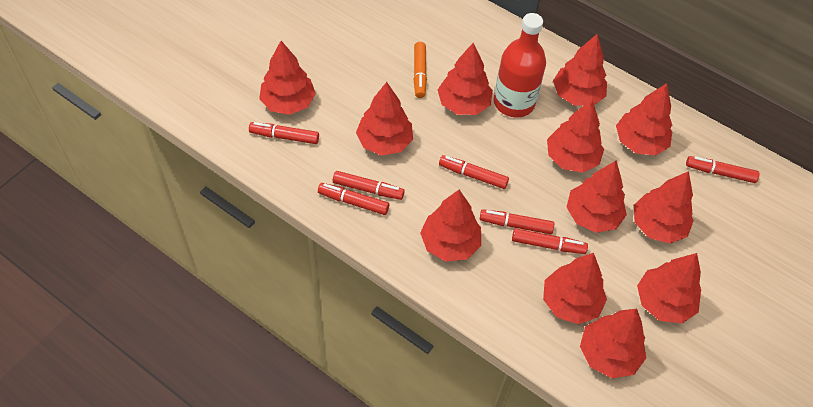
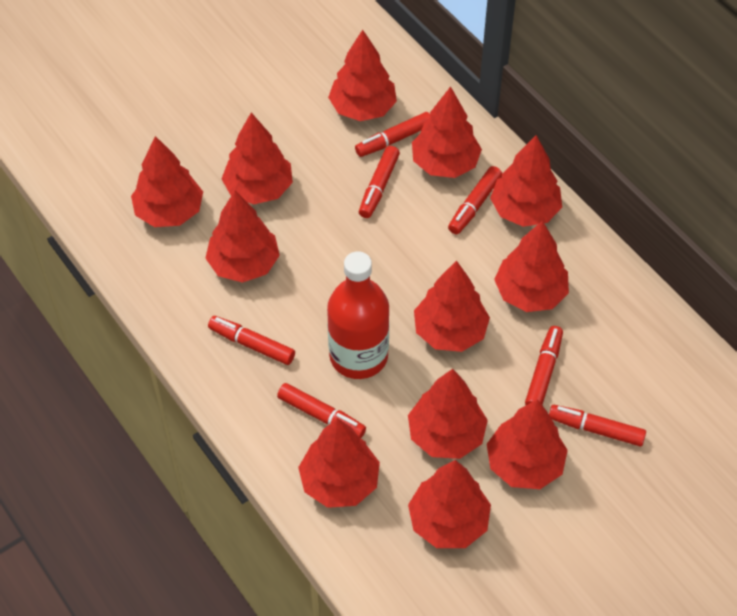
orange marker: 1 -> 0

